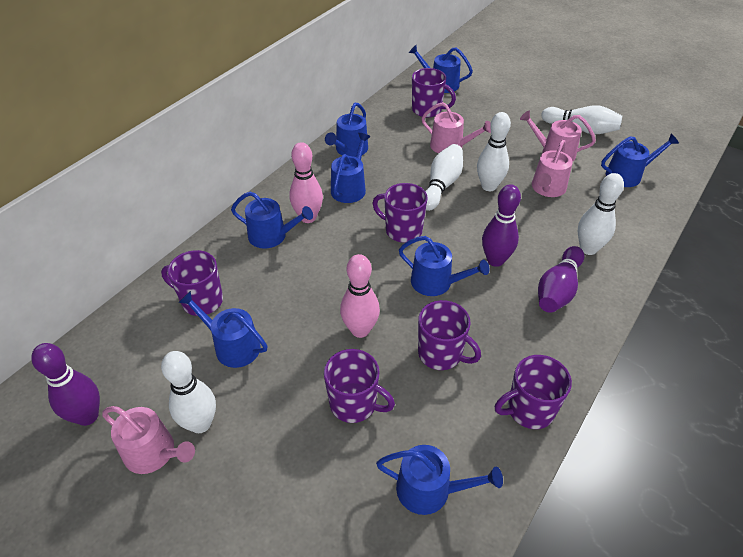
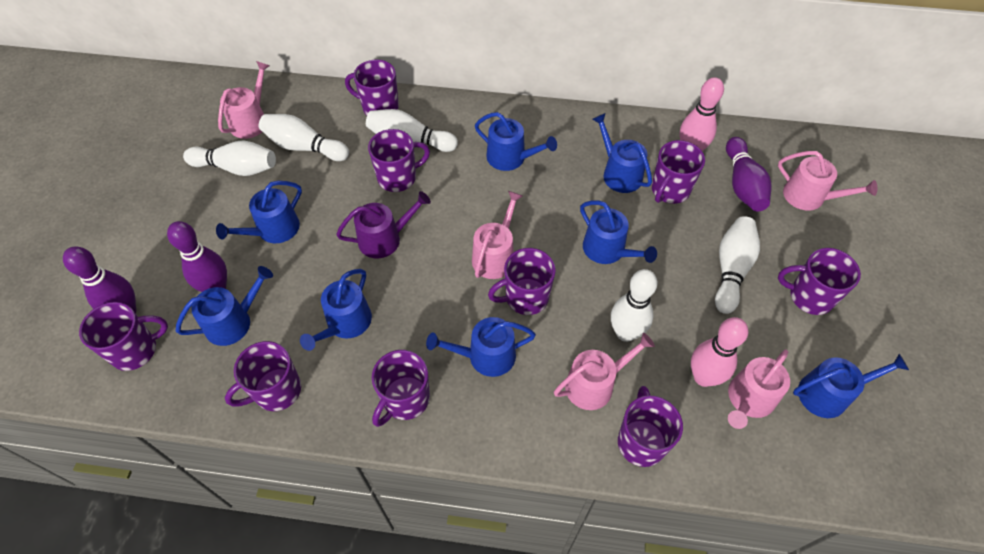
pink watering can: 4 -> 5
purple mug: 6 -> 9
purple watering can: 0 -> 1

